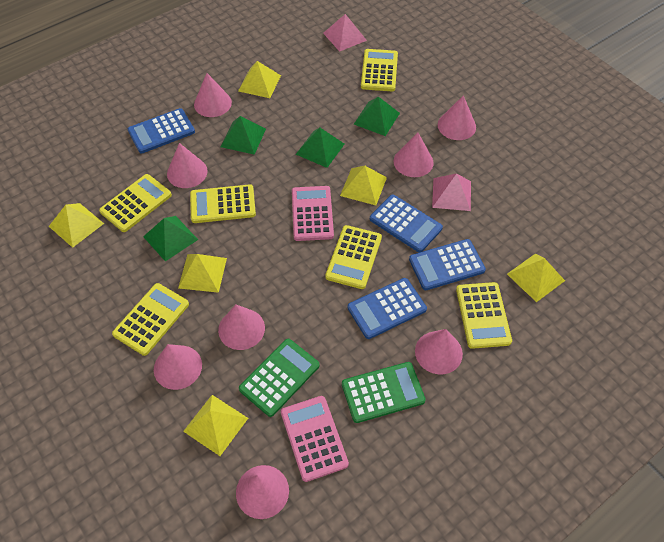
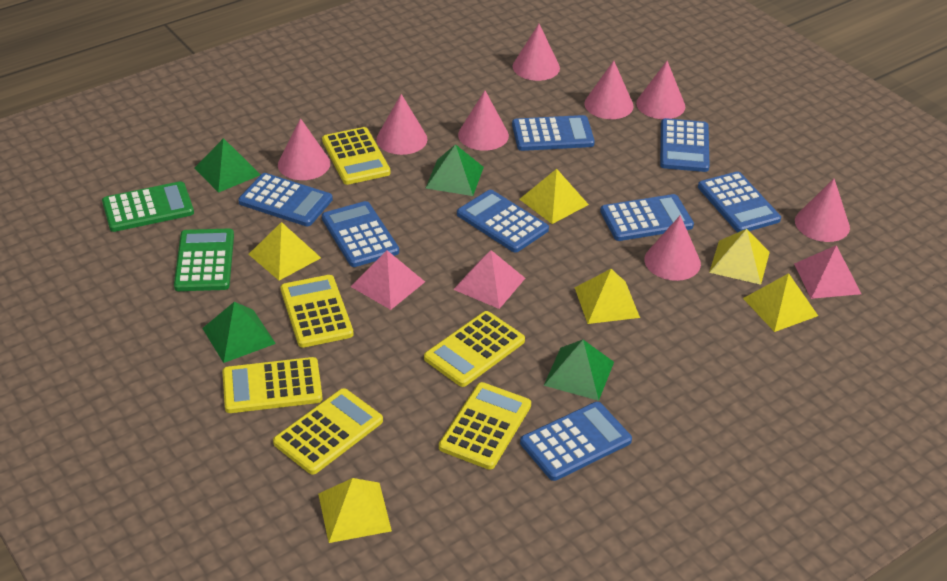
blue calculator: 4 -> 8
pink calculator: 2 -> 0
pink pyramid: 2 -> 3

